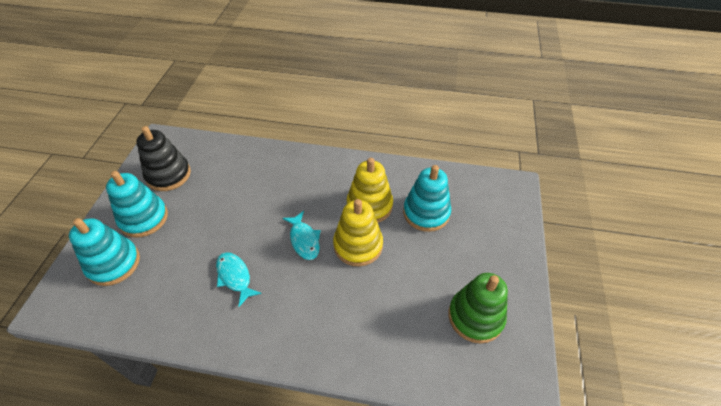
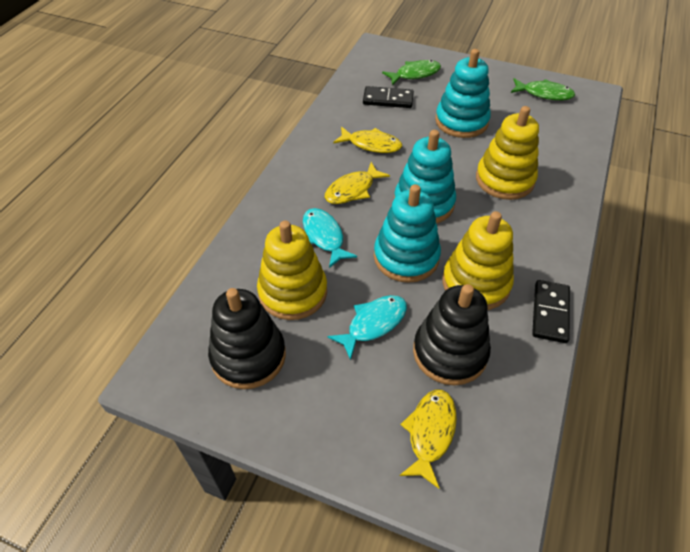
black domino: 0 -> 2
black stacking toy: 1 -> 2
green fish: 0 -> 2
green stacking toy: 1 -> 0
yellow fish: 0 -> 3
yellow stacking toy: 2 -> 3

